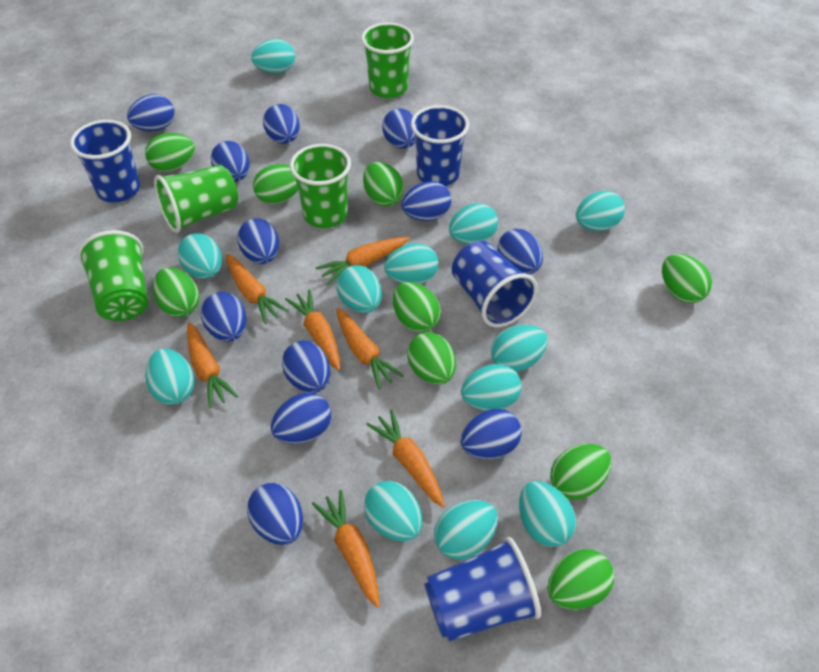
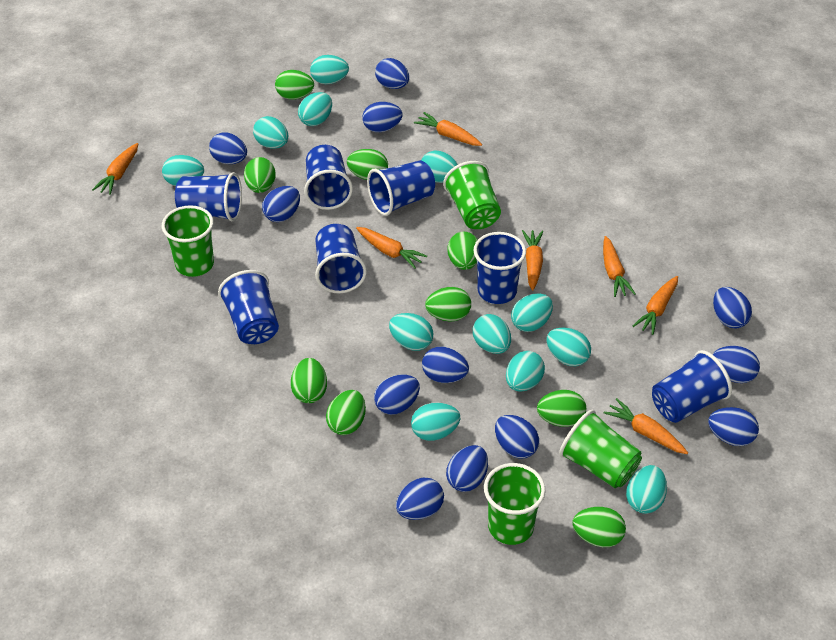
blue cup: 4 -> 7

